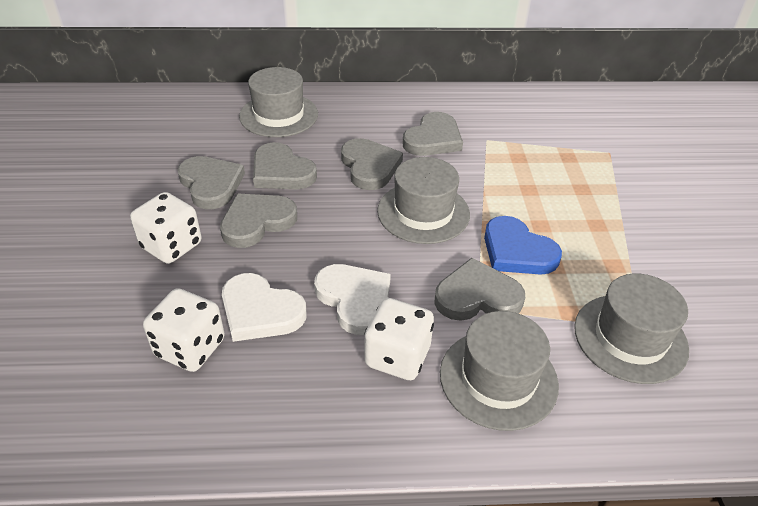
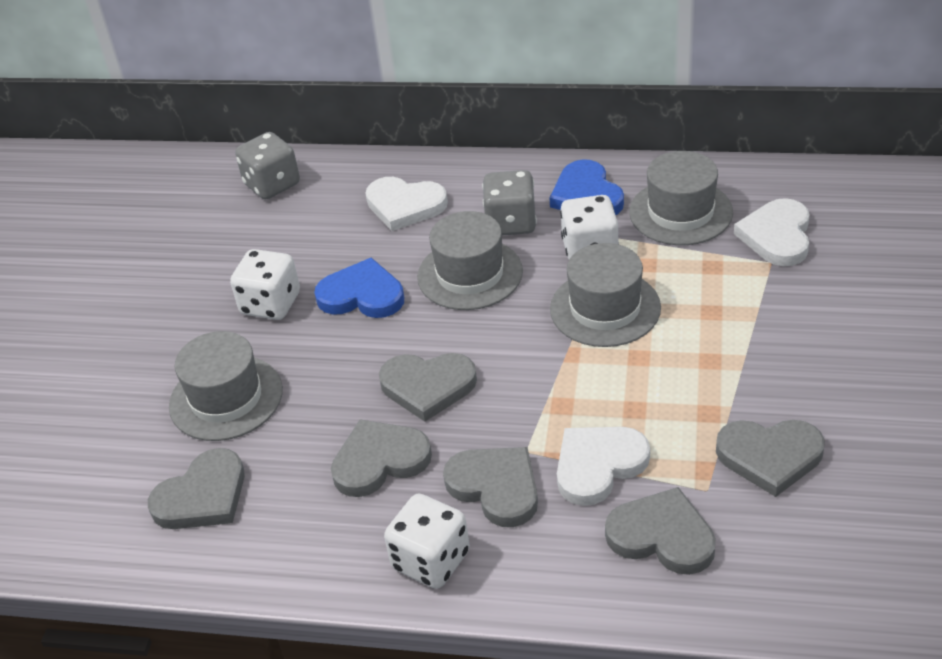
blue heart: 1 -> 2
grey dice: 0 -> 2
white heart: 2 -> 3

